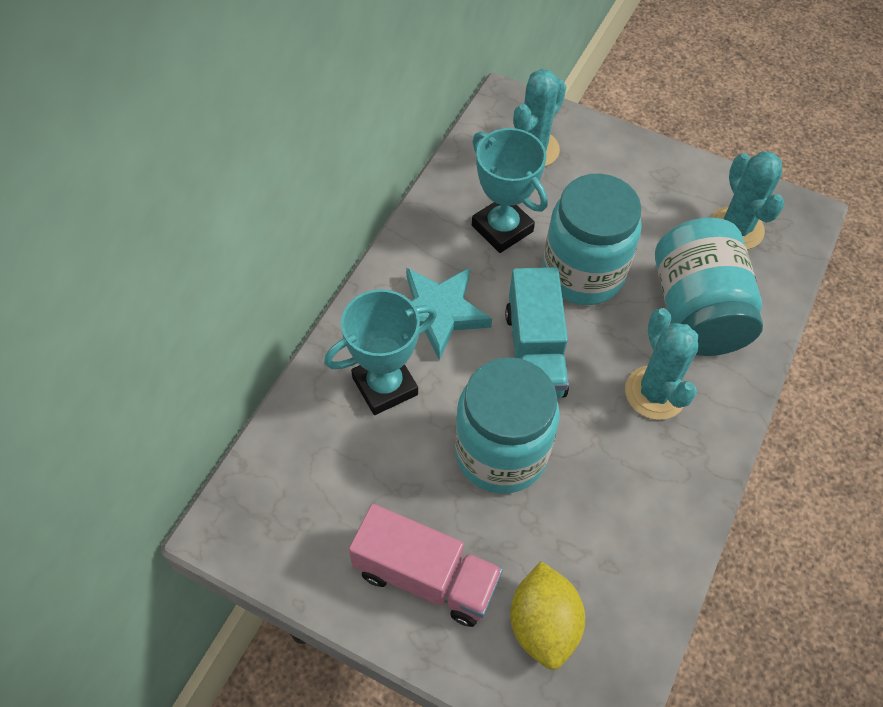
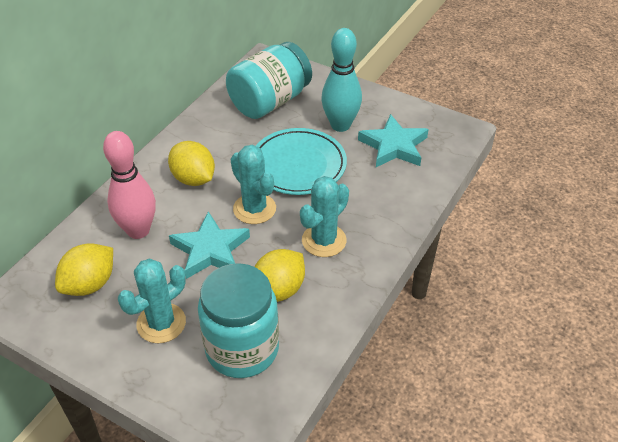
pink bowling pin: 0 -> 1
pink truck: 1 -> 0
turquoise bowling pin: 0 -> 1
turquoise jar: 3 -> 2
turquoise plate: 0 -> 1
turquoise star: 1 -> 2
turquoise trophy: 2 -> 0
turquoise truck: 1 -> 0
yellow lemon: 1 -> 3

